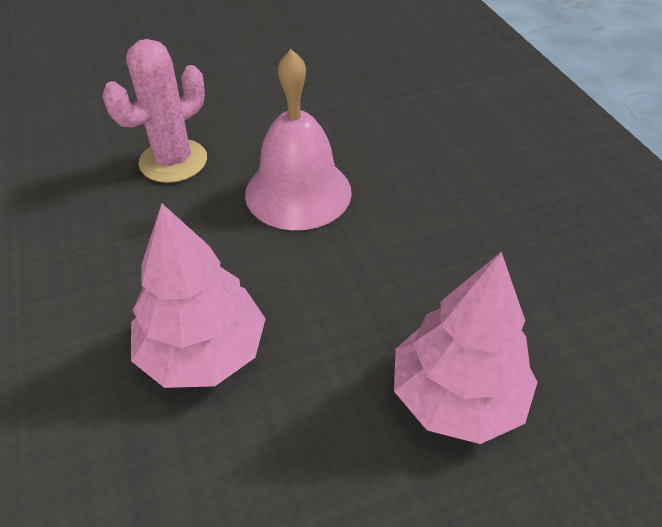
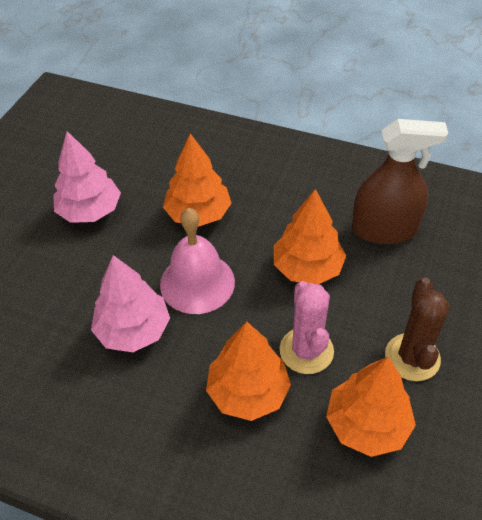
brown cactus: 0 -> 1
brown spray bottle: 0 -> 1
orange tree: 0 -> 4

